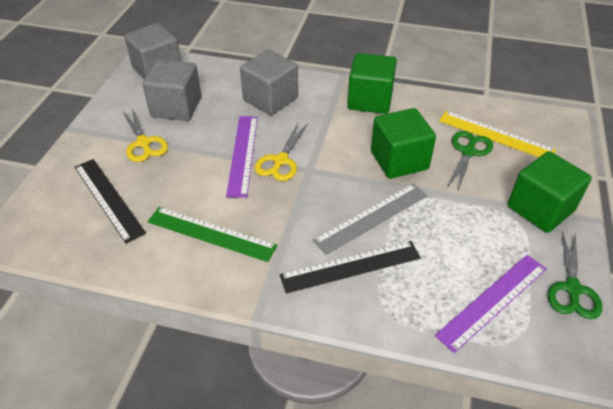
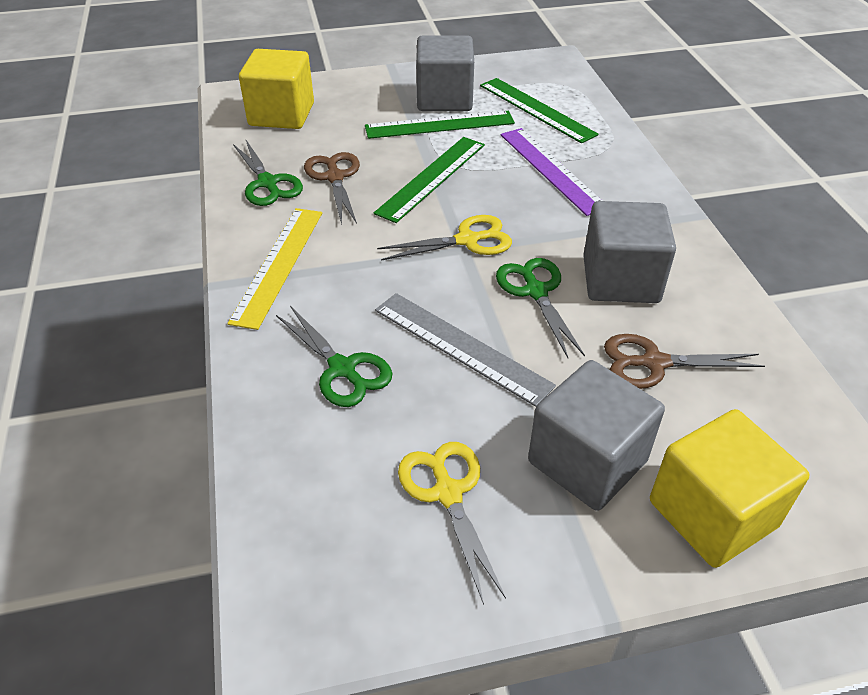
black ruler: 2 -> 0
brown scissors: 0 -> 2
green cube: 3 -> 0
green ruler: 1 -> 3
green scissors: 2 -> 3
purple ruler: 2 -> 1
yellow cube: 0 -> 2

